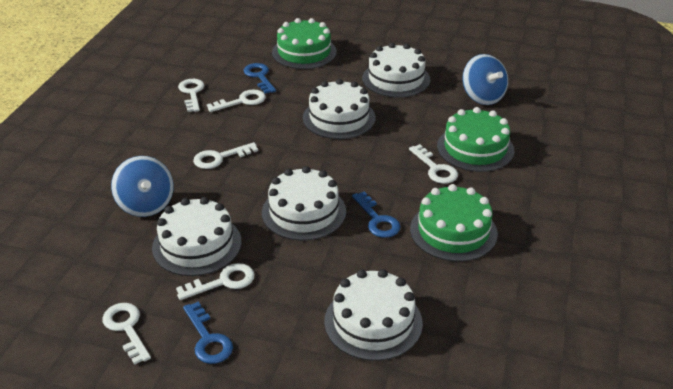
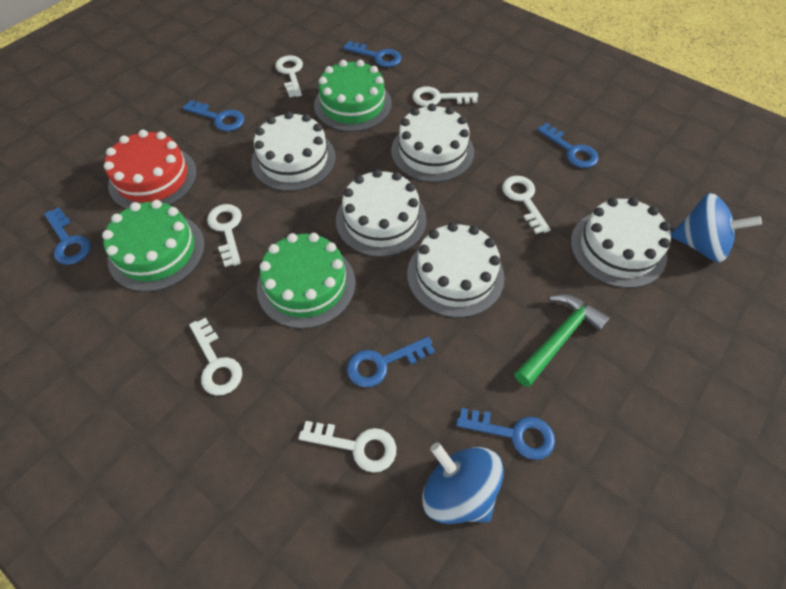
blue key: 3 -> 6
green hammer: 0 -> 1
red cake: 0 -> 1

